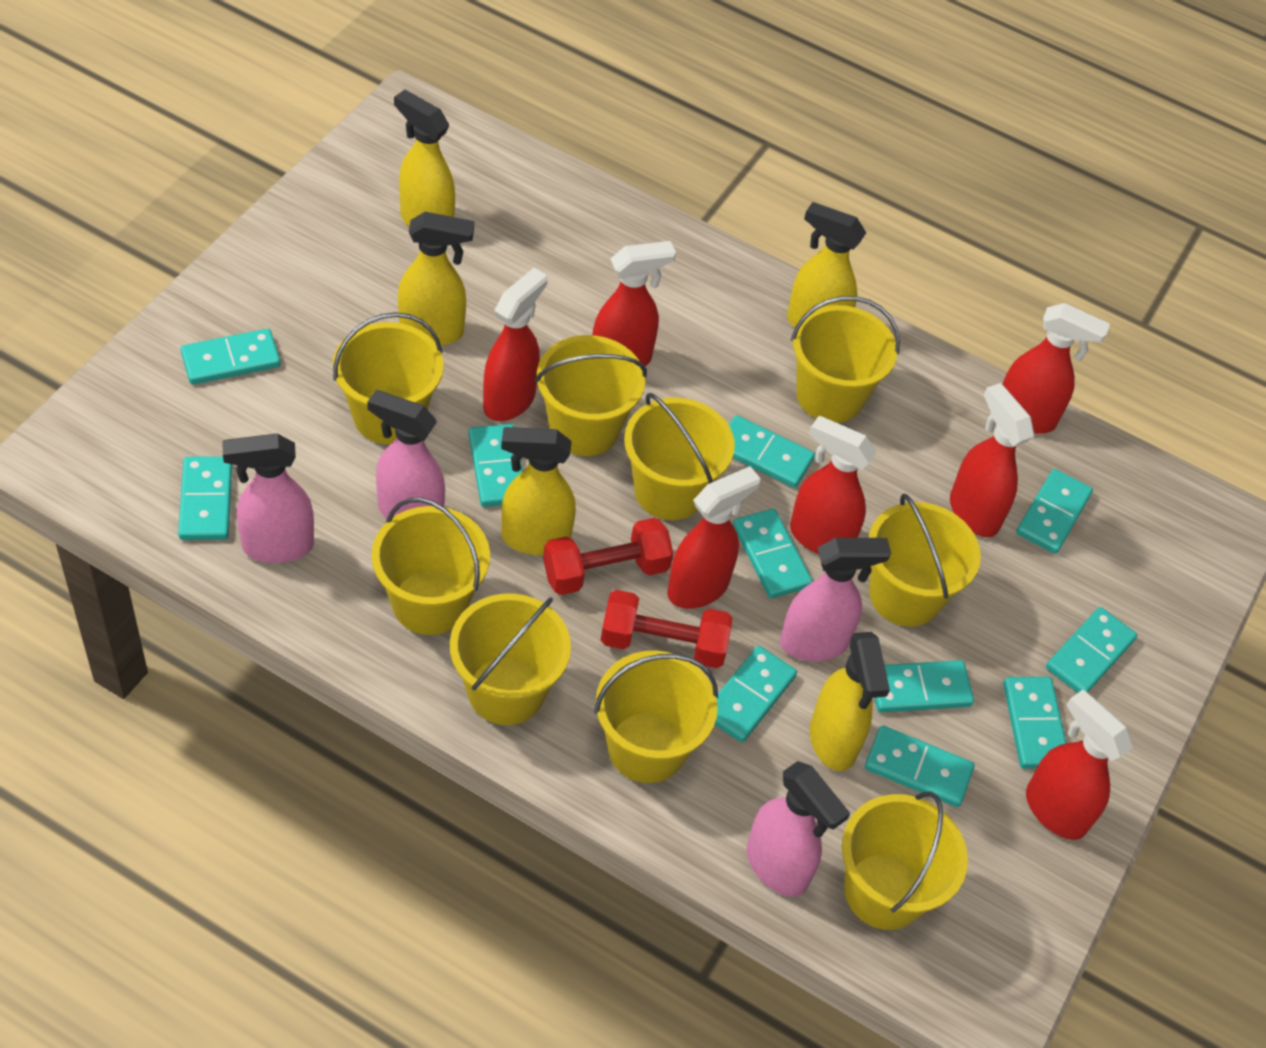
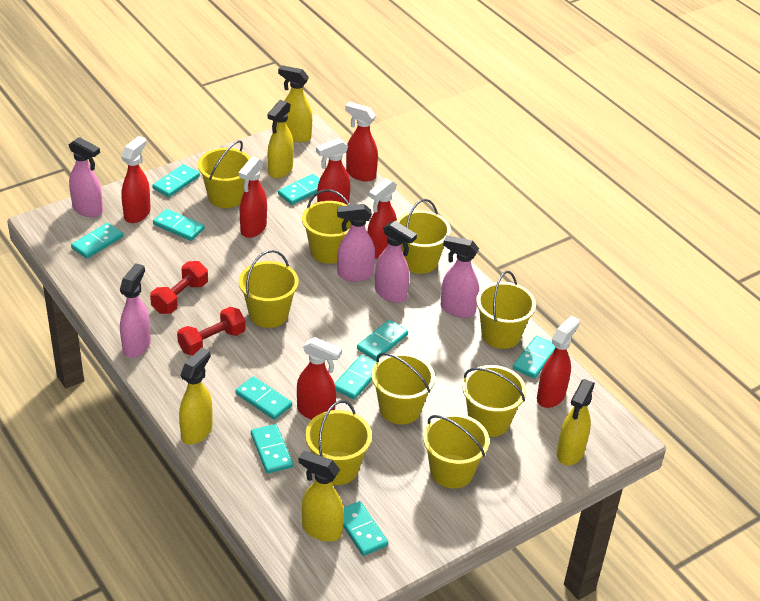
pink spray bottle: 4 -> 5
turquoise domino: 11 -> 10

